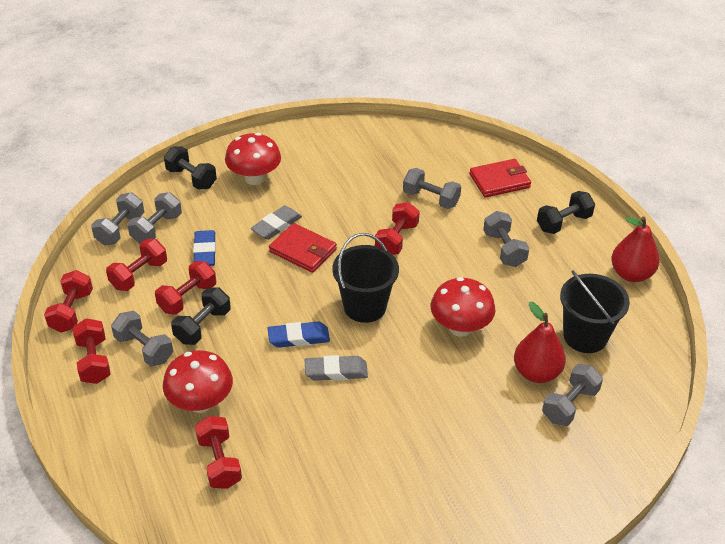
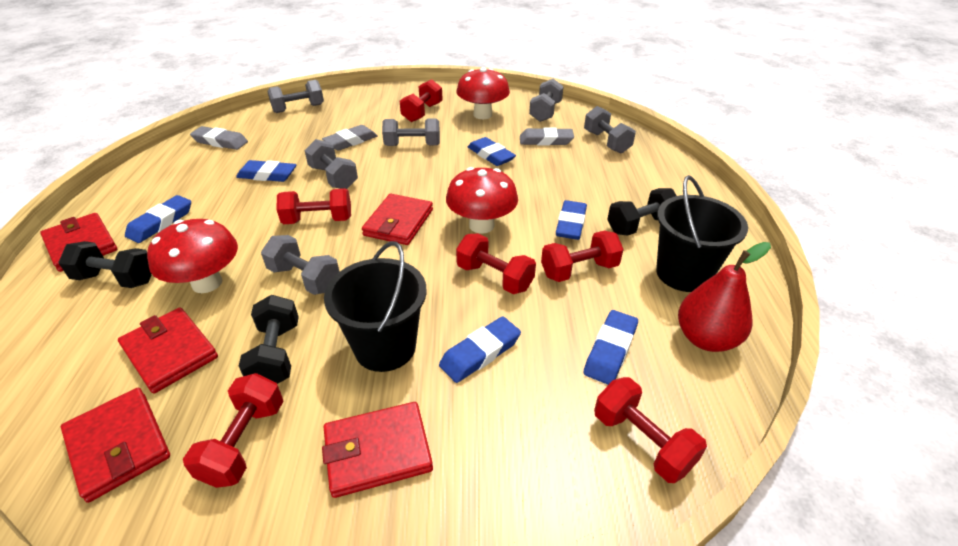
blue eraser: 2 -> 6
grey eraser: 2 -> 3
red pear: 2 -> 1
red wallet: 2 -> 5

